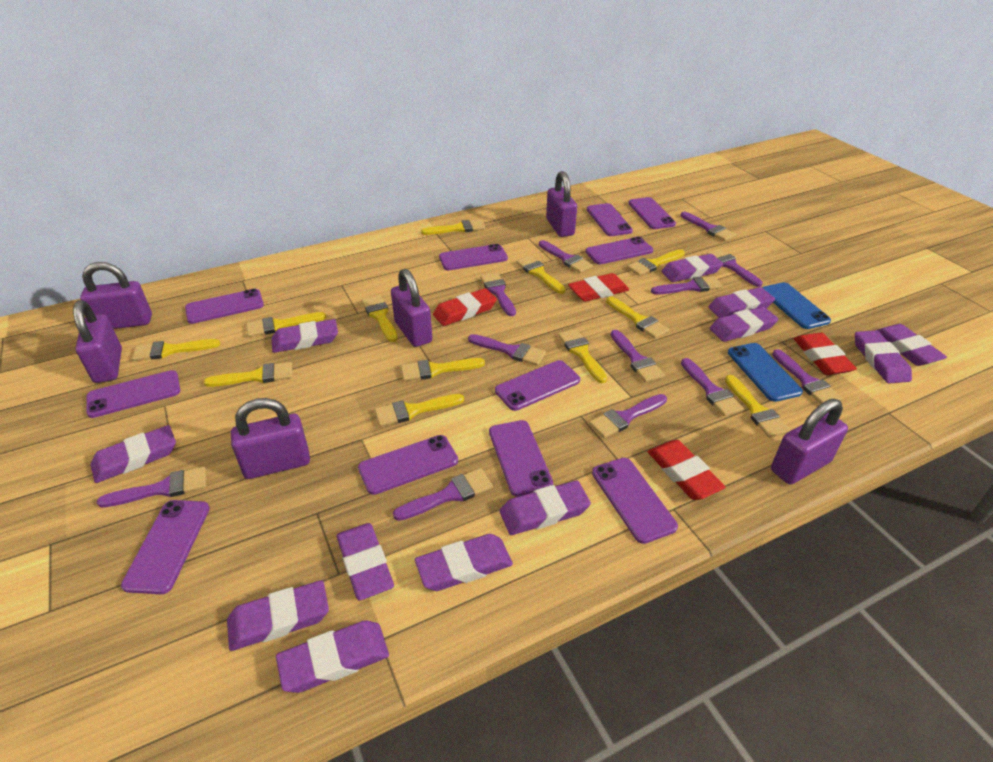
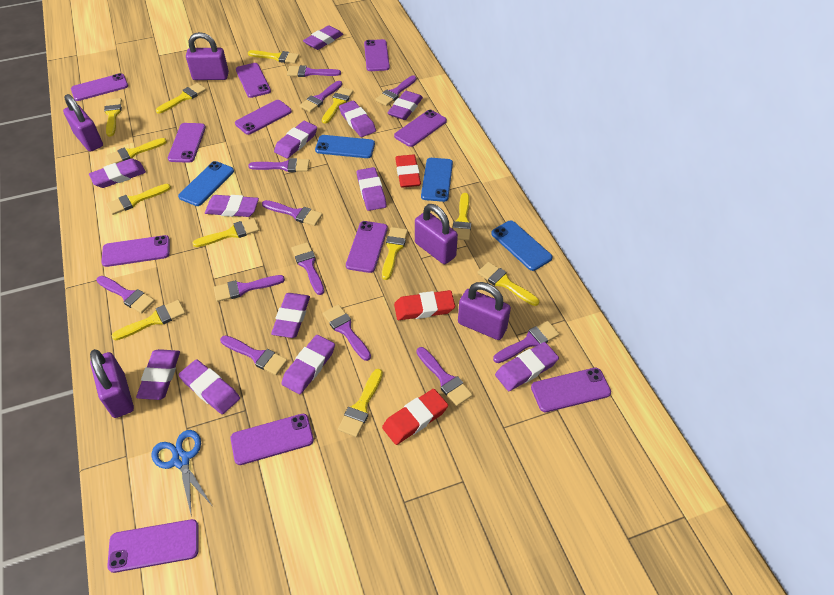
blue phone: 2 -> 4
blue scissors: 0 -> 1
purple padlock: 6 -> 5
red eraser: 4 -> 3

